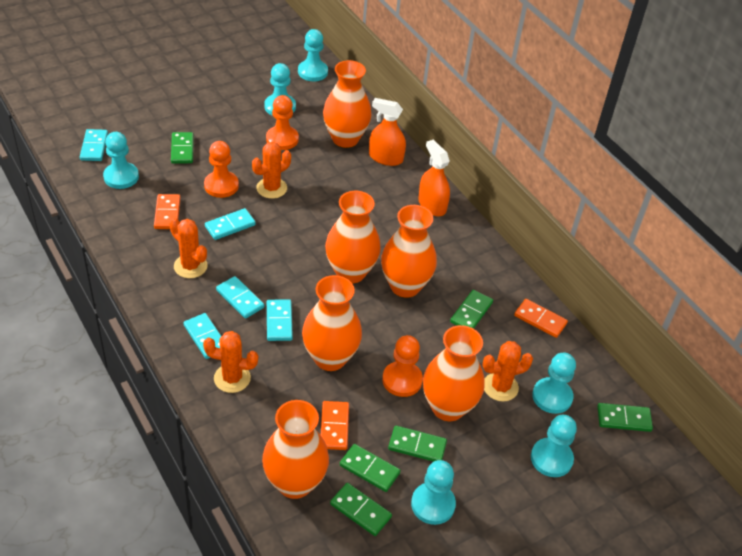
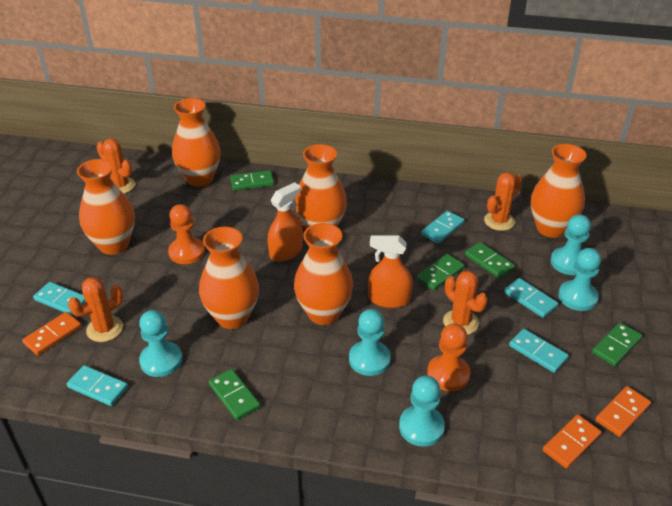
green domino: 6 -> 5
orange pawn: 3 -> 2
turquoise pawn: 6 -> 5

